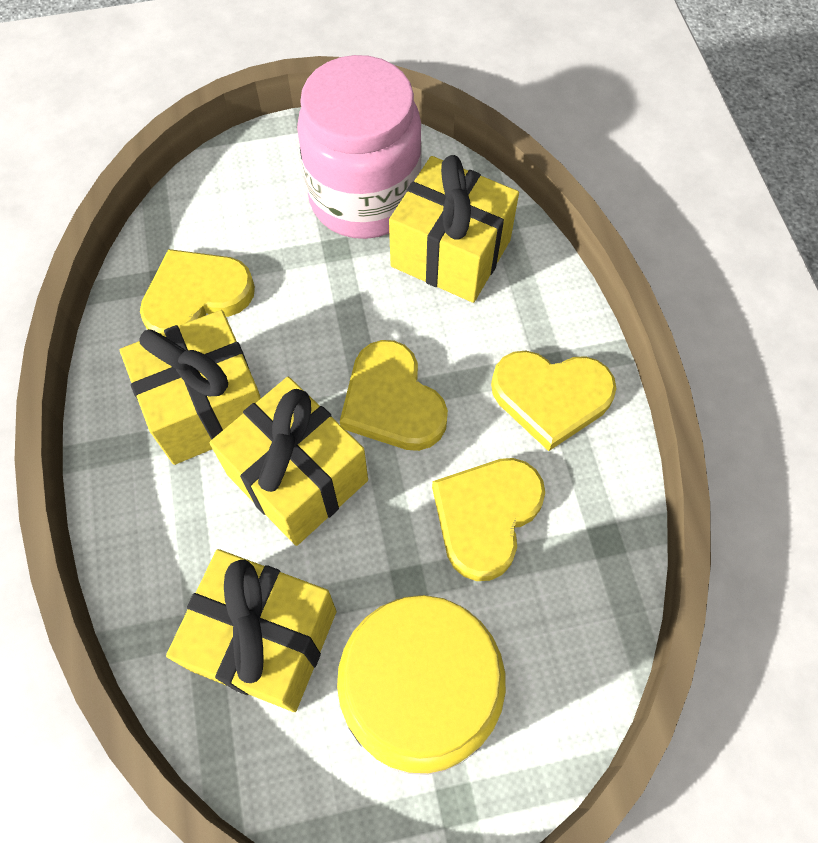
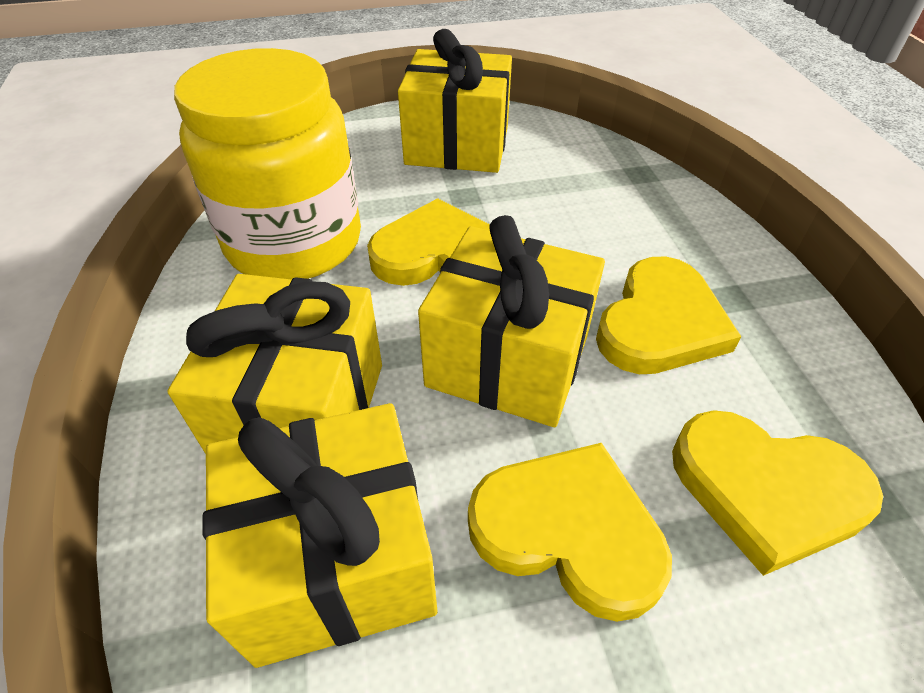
pink jar: 1 -> 0

